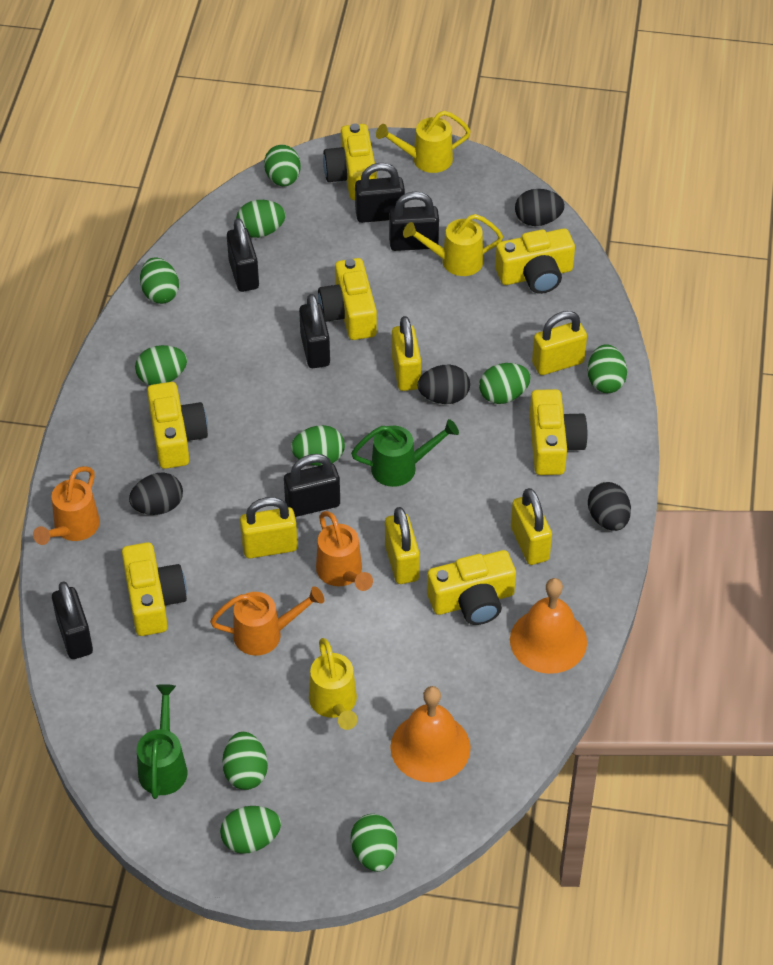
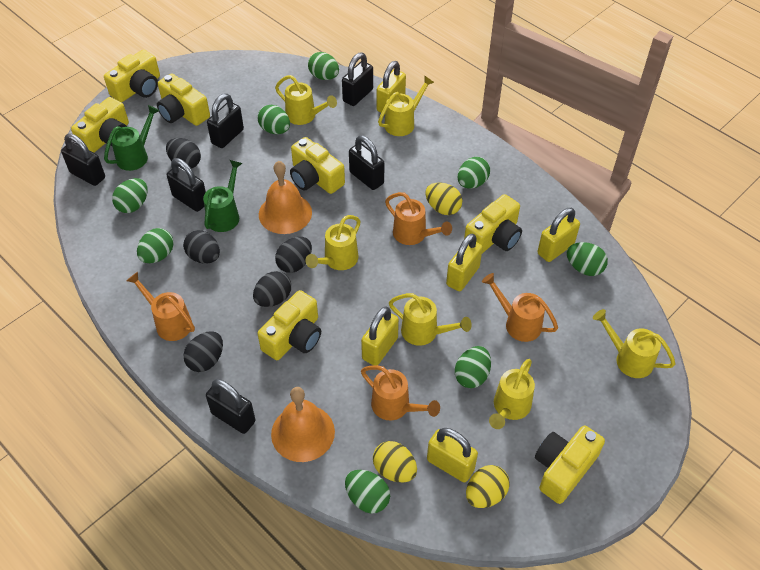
black egg: 4 -> 5
green egg: 10 -> 8
orange watering can: 3 -> 4
yellow egg: 0 -> 3
yellow watering can: 3 -> 6

